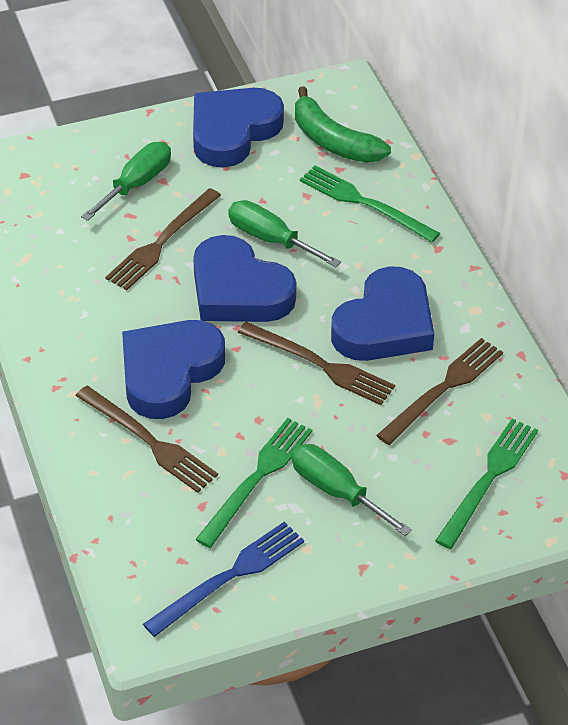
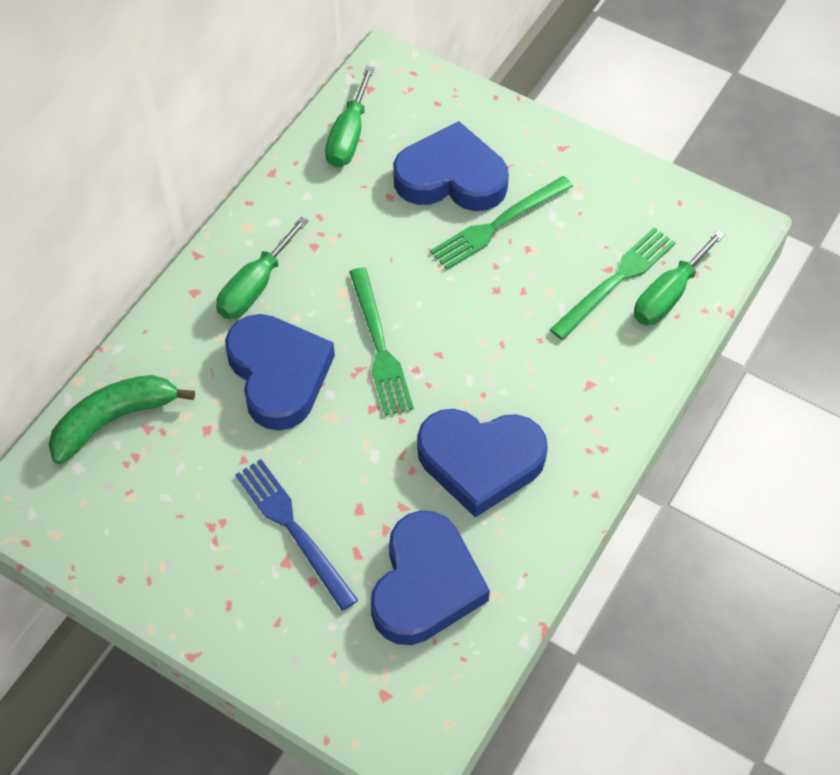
brown fork: 4 -> 0

